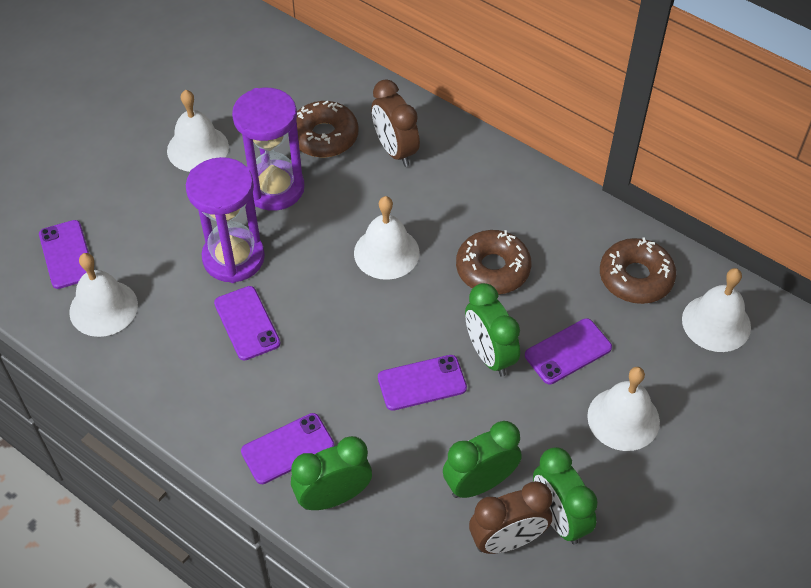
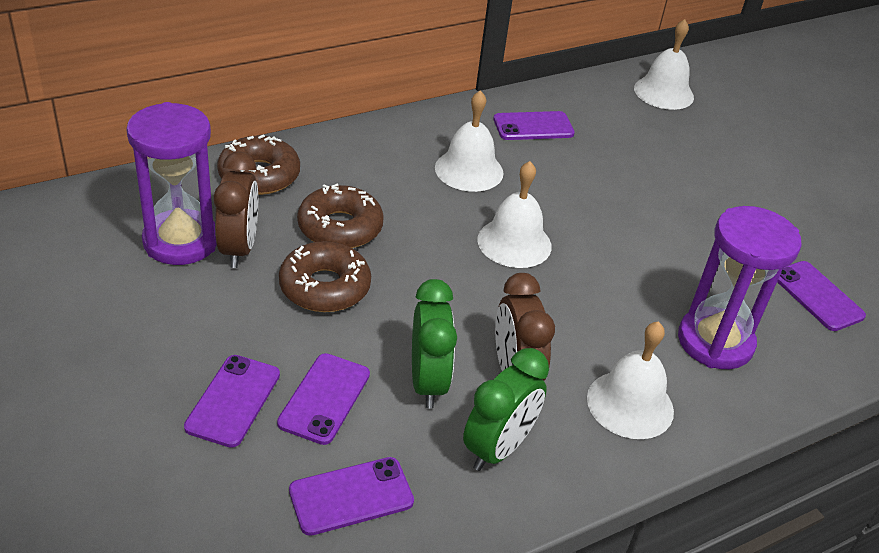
green clock: 4 -> 2
white bell: 5 -> 4

